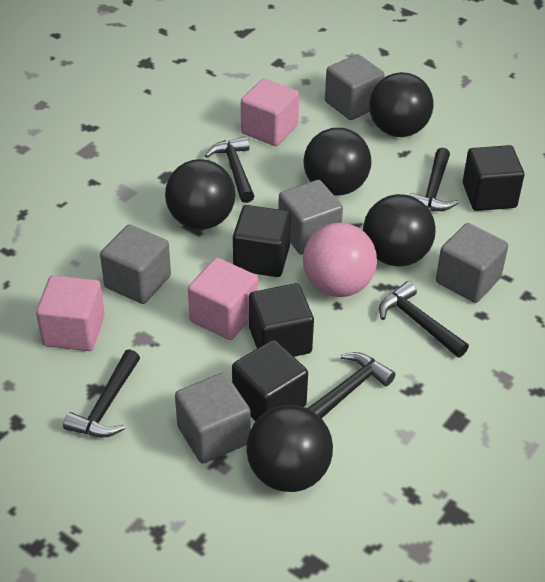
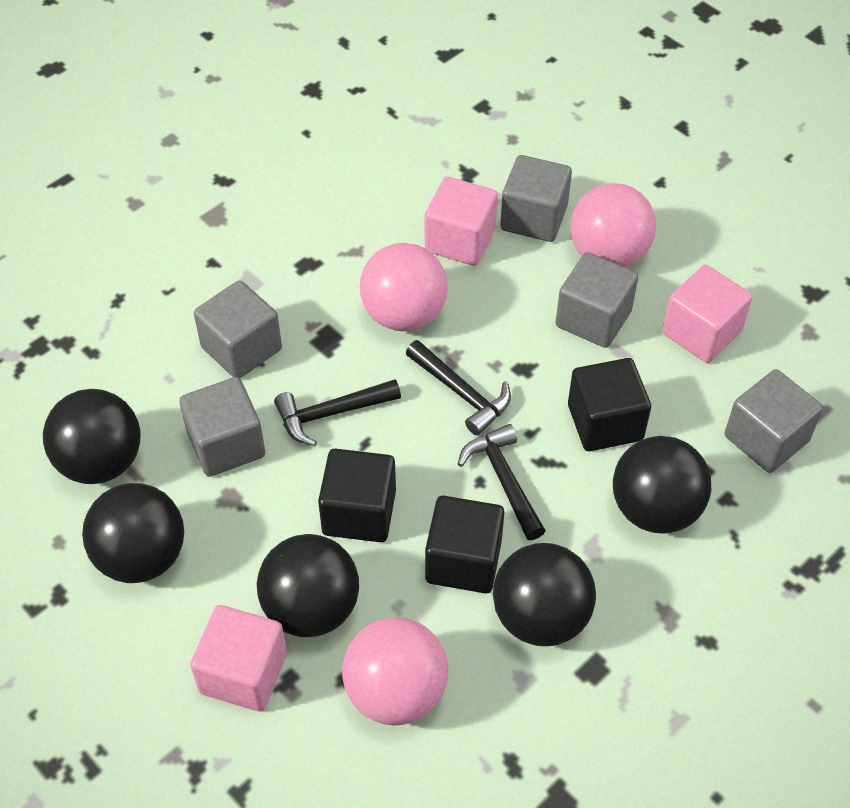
black cube: 4 -> 3
black hammer: 5 -> 3
pink ball: 1 -> 3

